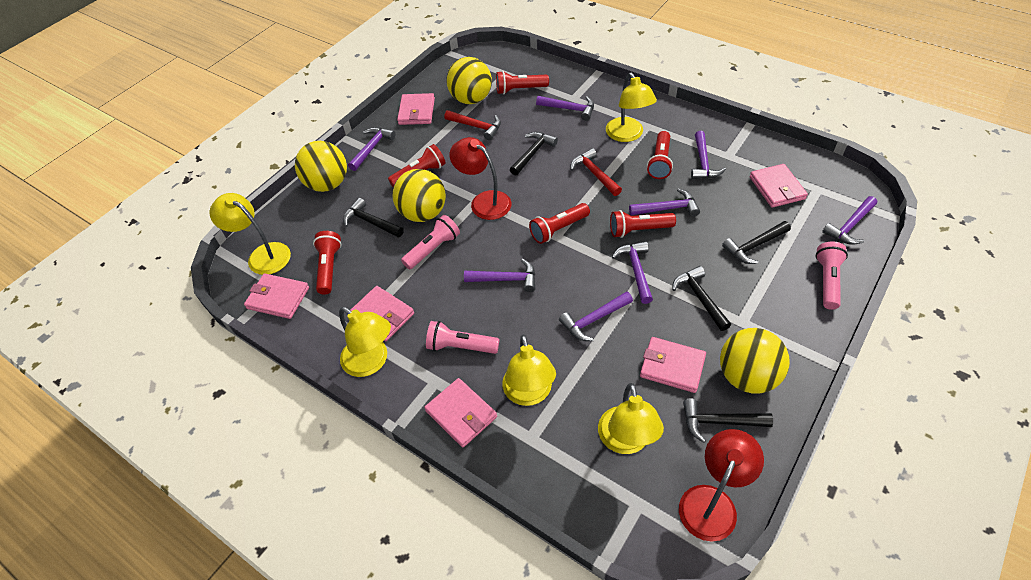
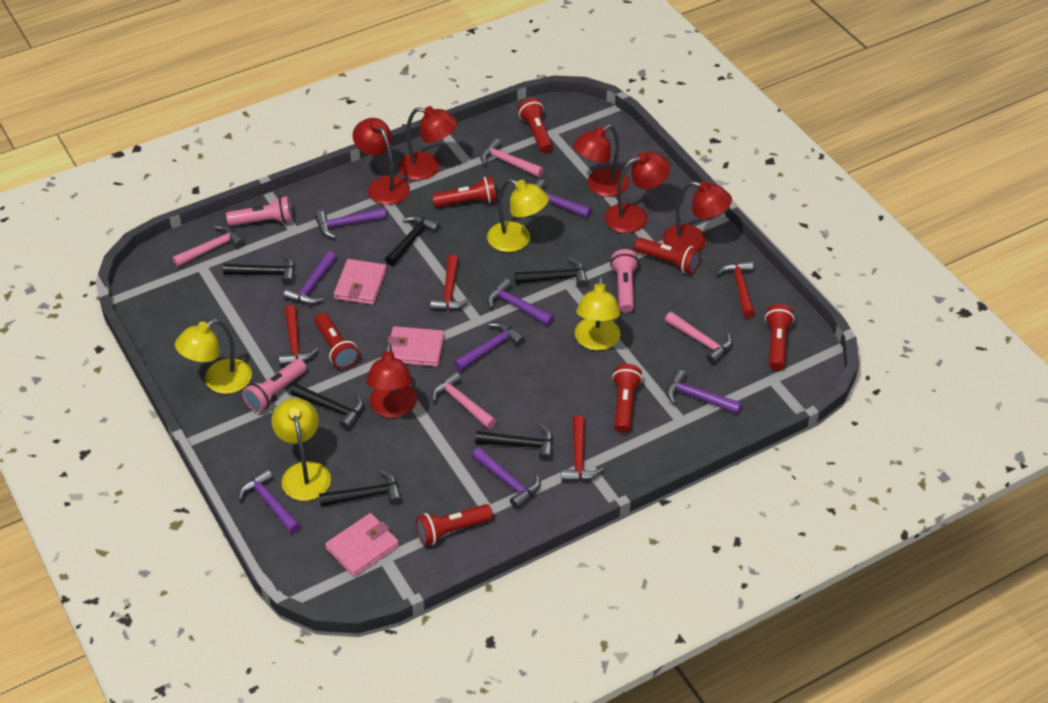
black hammer: 5 -> 6
pink hammer: 0 -> 4
pink wallet: 6 -> 3
red flashlight: 6 -> 7
red hammer: 2 -> 4
red lamp: 2 -> 6
yellow ball: 4 -> 0
yellow lamp: 5 -> 4

